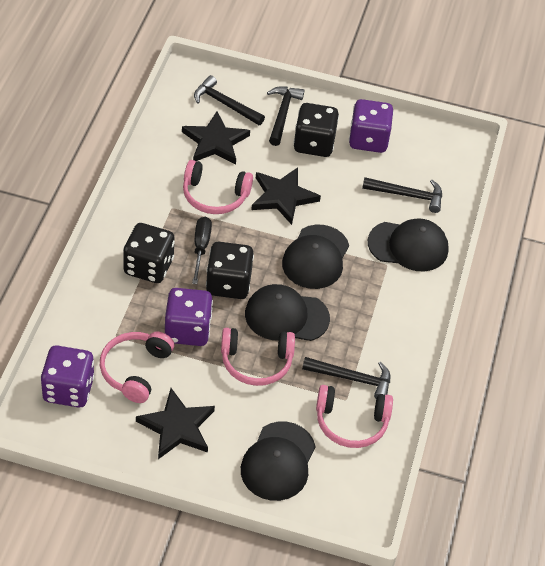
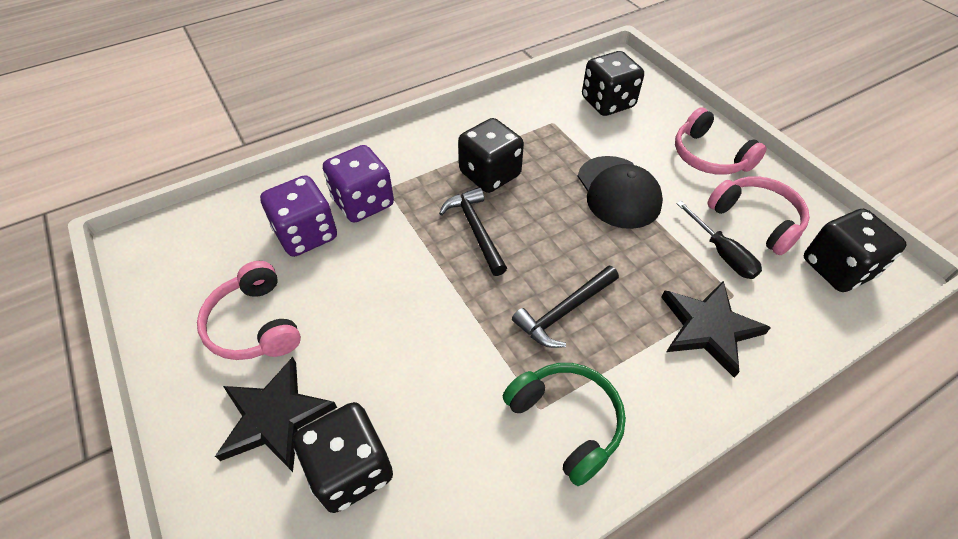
black cap: 4 -> 1
black dice: 3 -> 4
black hammer: 4 -> 2
black star: 3 -> 2
green headphones: 0 -> 1
pink headphones: 4 -> 3
purple dice: 3 -> 2

